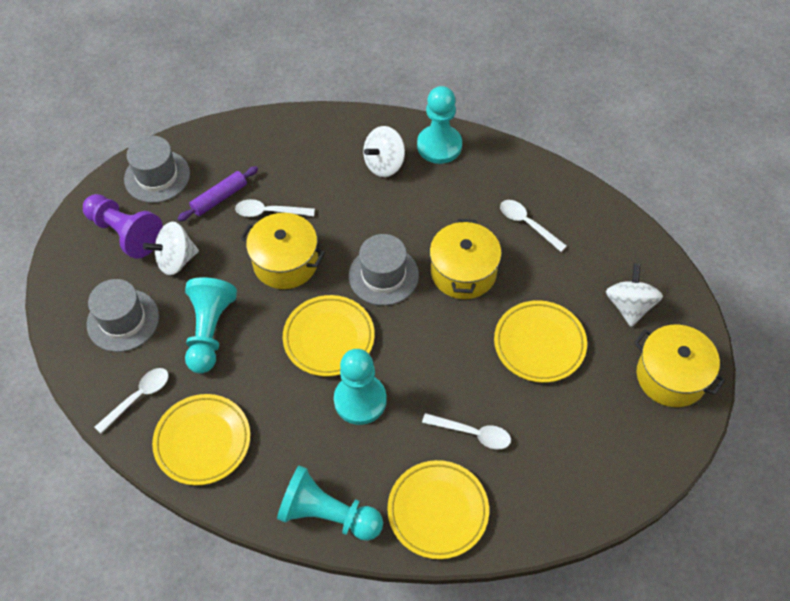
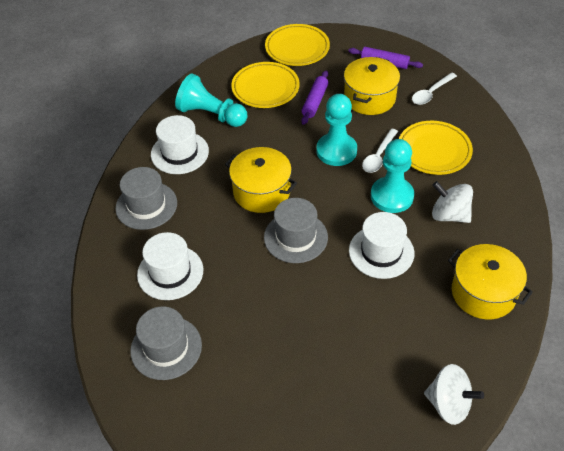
purple pawn: 1 -> 0
purple rolling pin: 1 -> 2
turquoise pawn: 4 -> 3
white hat: 0 -> 3
white spinning top: 3 -> 2
white spoon: 4 -> 2
yellow plate: 4 -> 3

